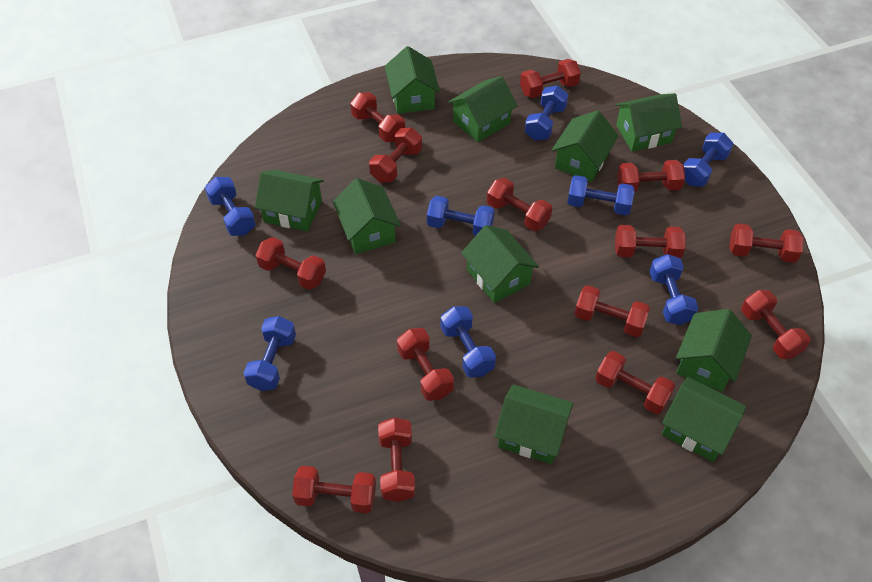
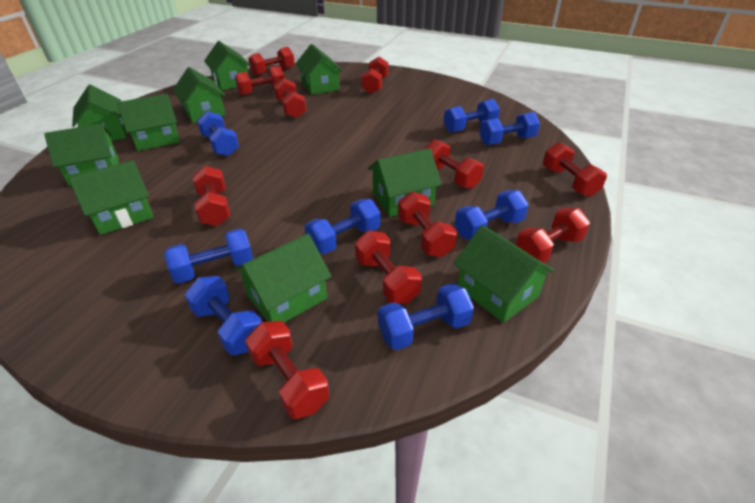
red dumbbell: 14 -> 11

